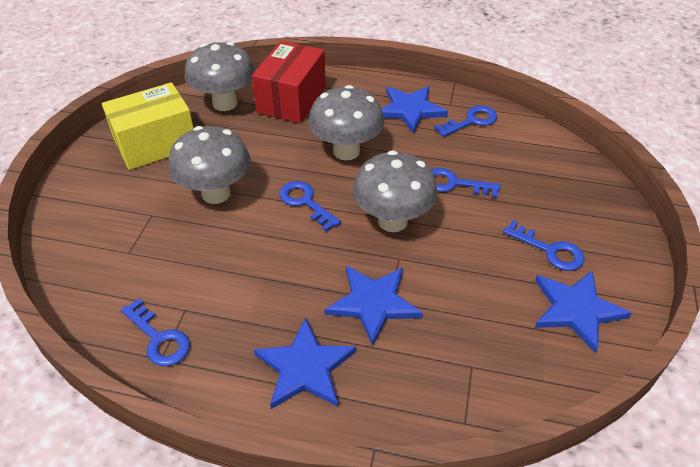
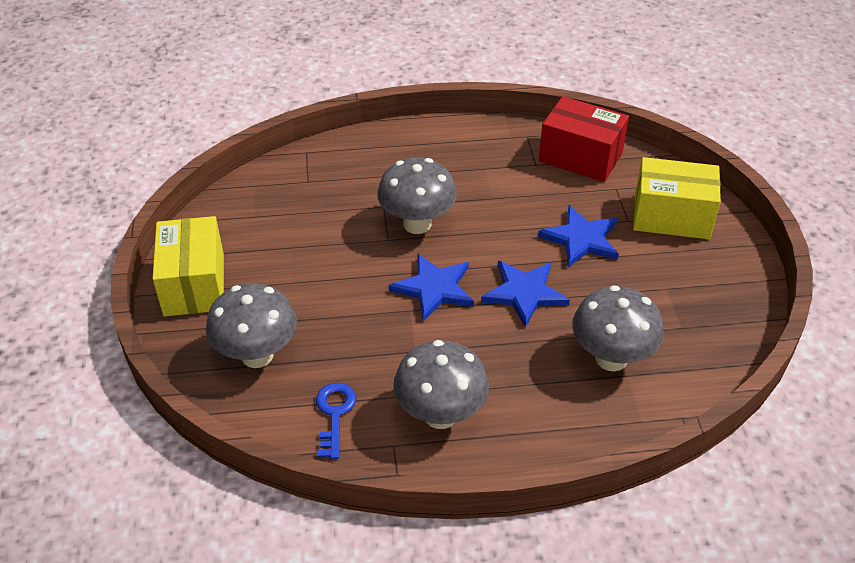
blue key: 5 -> 1
blue star: 4 -> 3
yellow box: 1 -> 2

